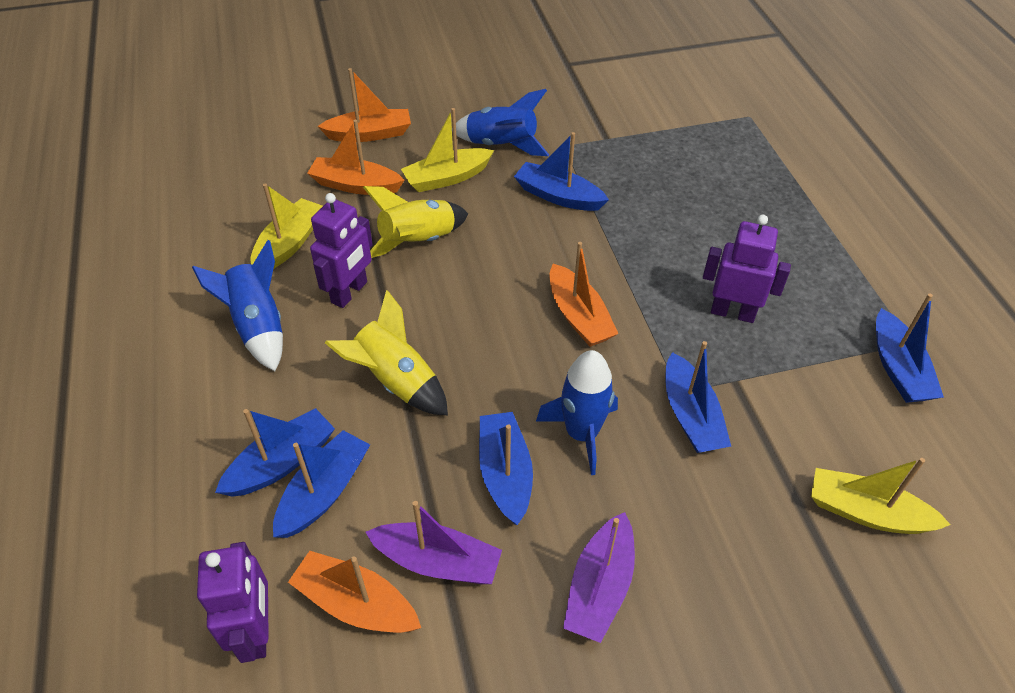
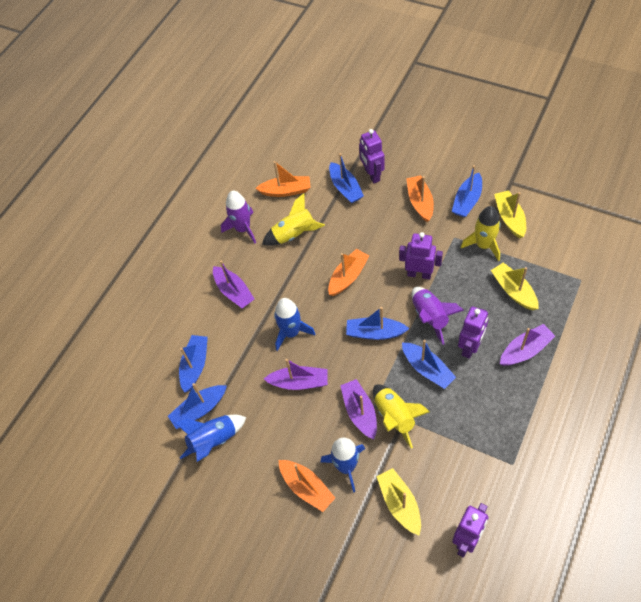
purple boat: 2 -> 4
purple robot: 3 -> 4
purple rocket: 0 -> 2
yellow rocket: 2 -> 3

